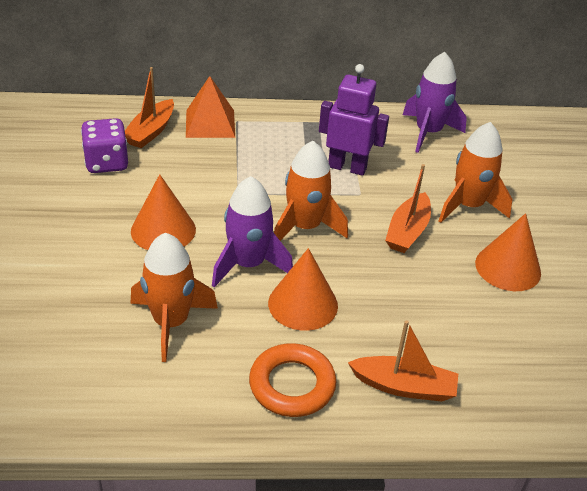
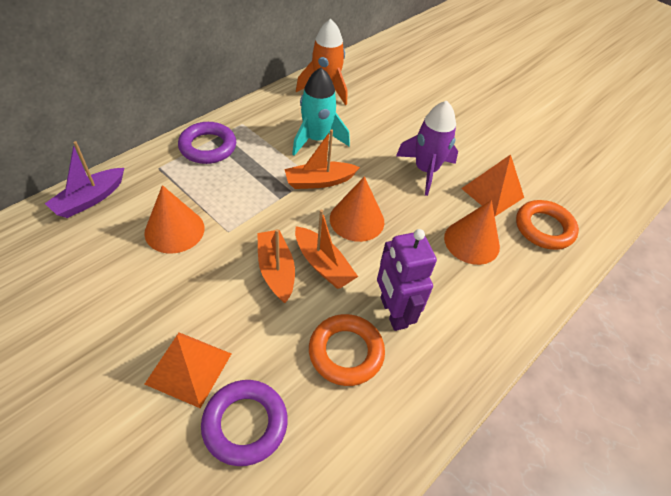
orange pyramid: 1 -> 2
orange ring: 1 -> 2
orange rocket: 3 -> 1
purple boat: 0 -> 1
purple dice: 1 -> 0
purple ring: 0 -> 2
purple rocket: 2 -> 1
turquoise rocket: 0 -> 1

